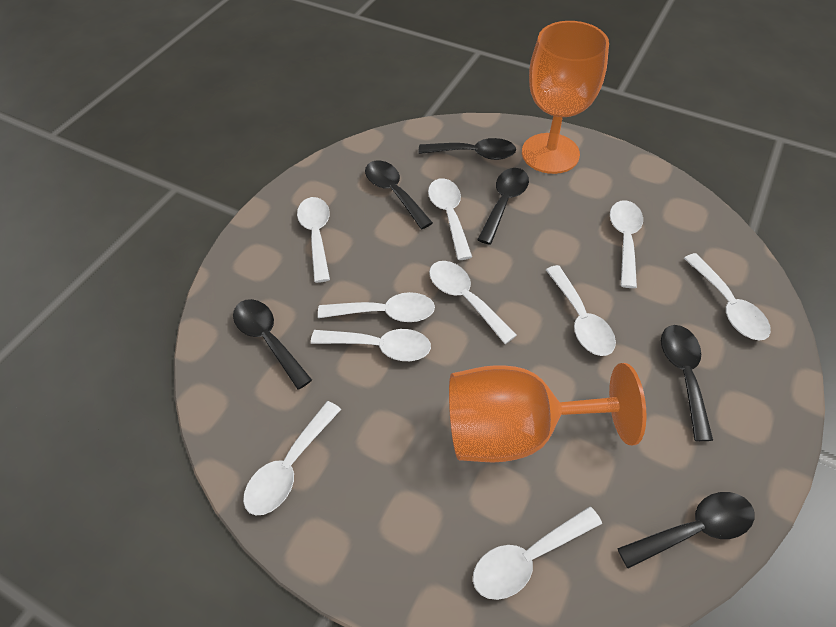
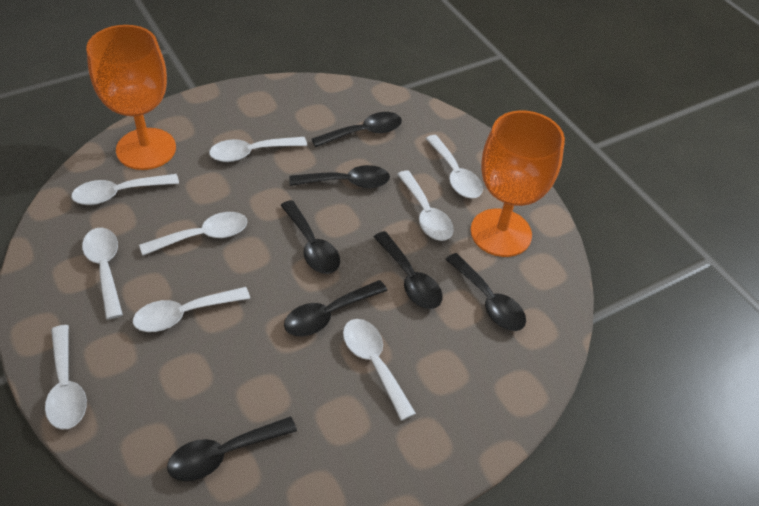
black spoon: 6 -> 7
white spoon: 10 -> 9

